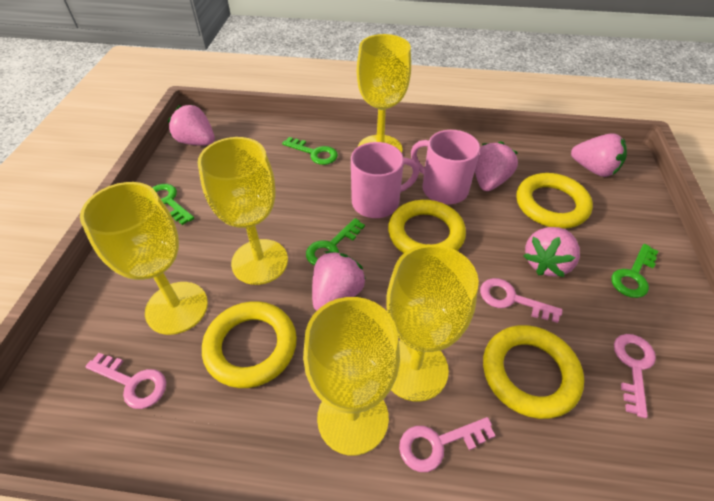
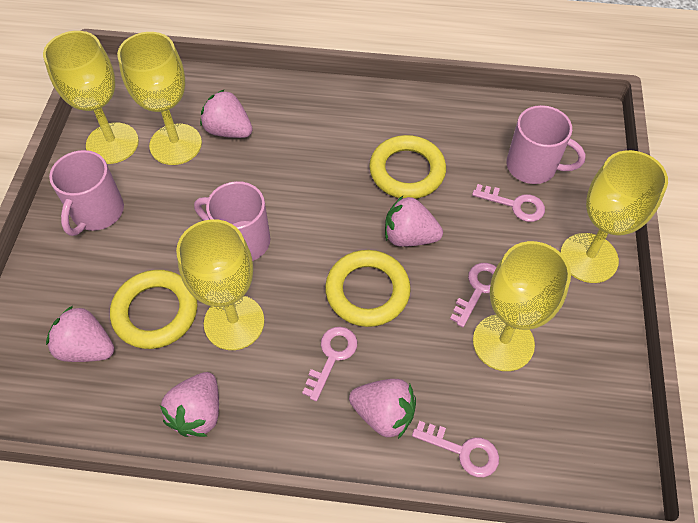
green key: 4 -> 0
pink mug: 2 -> 3
yellow ring: 4 -> 3

